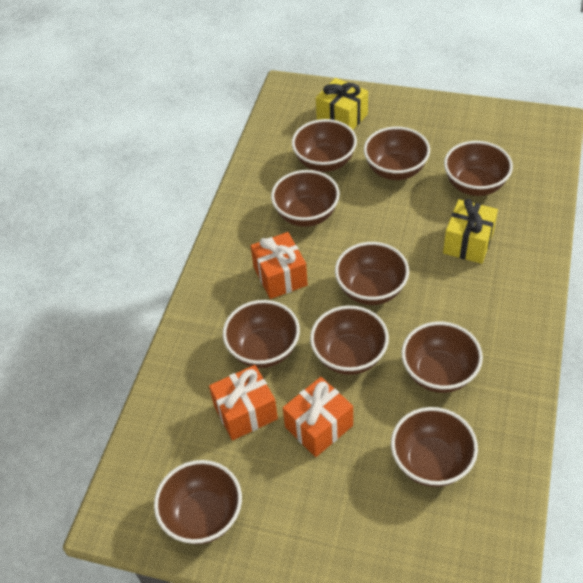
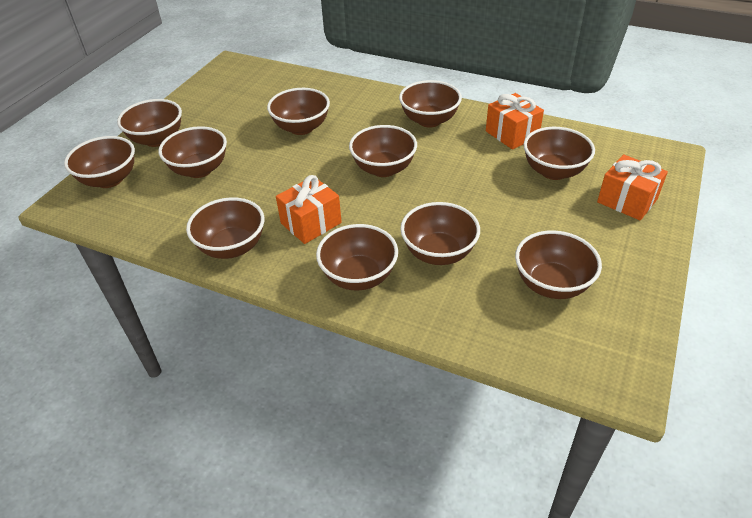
brown bowl: 10 -> 11
yellow gift: 2 -> 0

